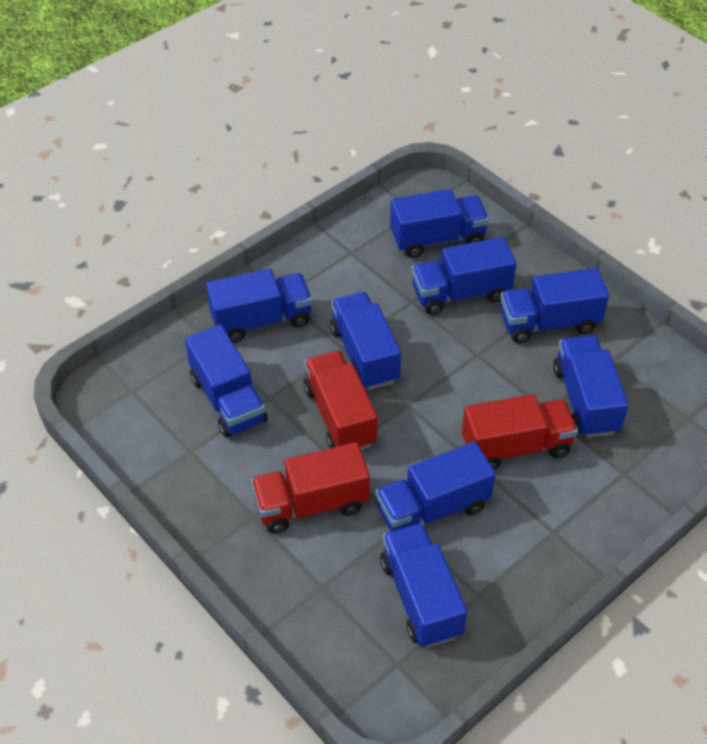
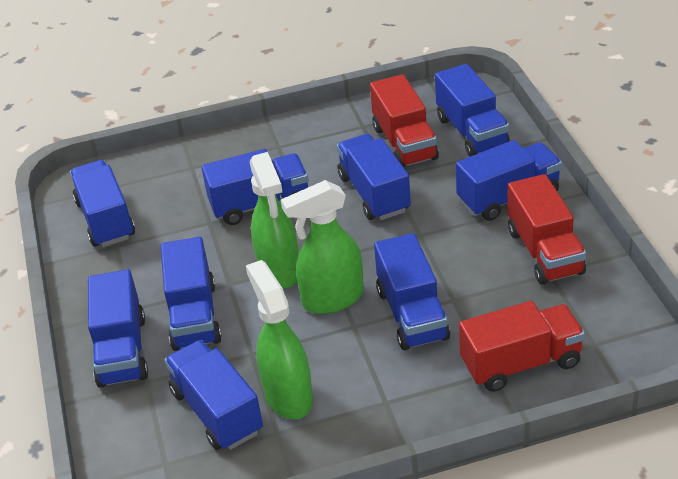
green spray bottle: 0 -> 3

